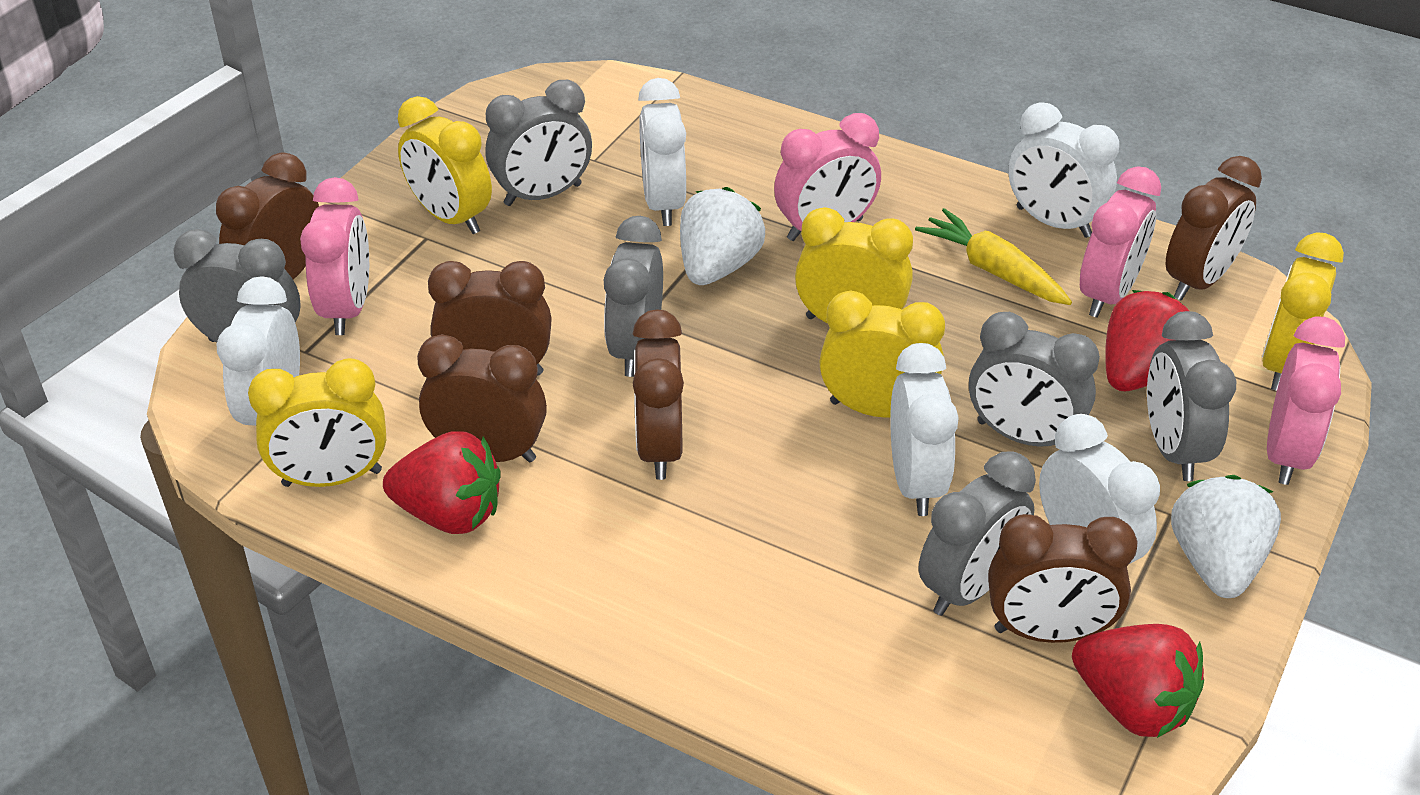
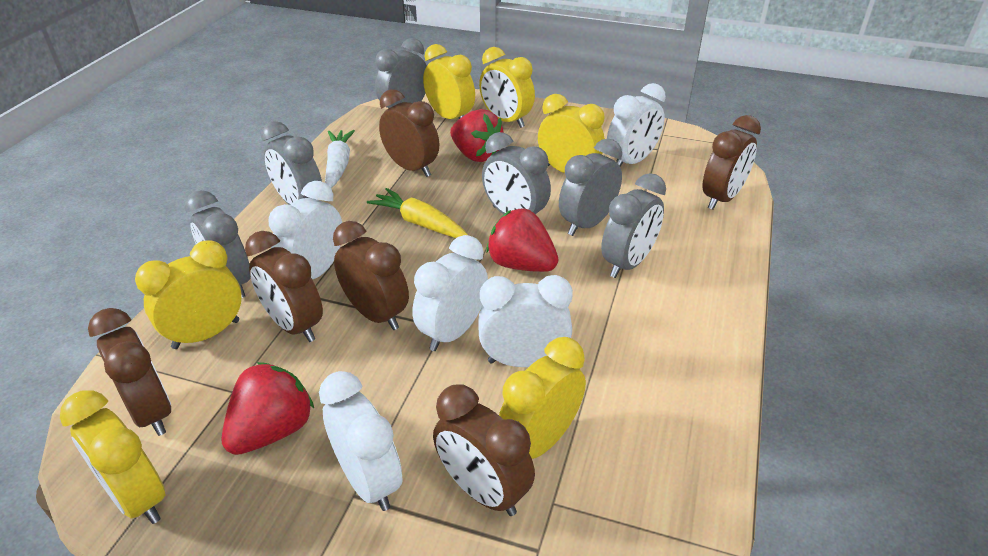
pink clock: 4 -> 0
white carrot: 0 -> 1
white strawberry: 2 -> 0
yellow clock: 5 -> 6

